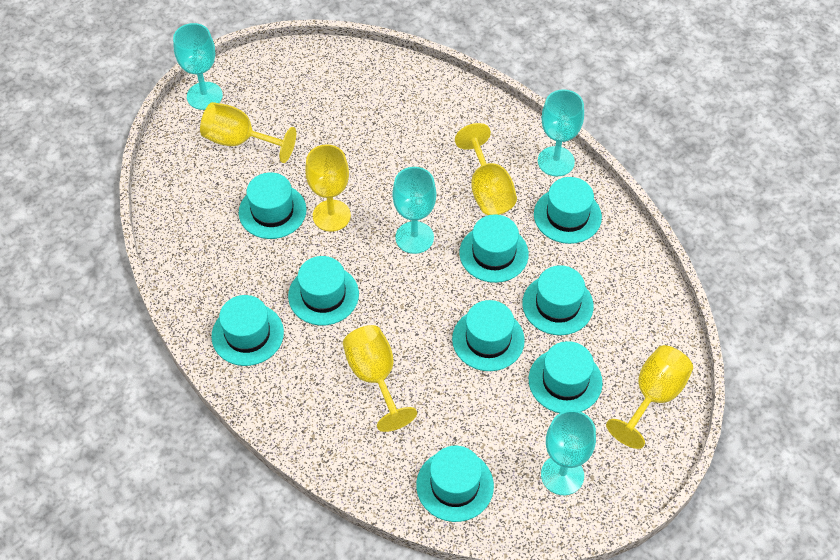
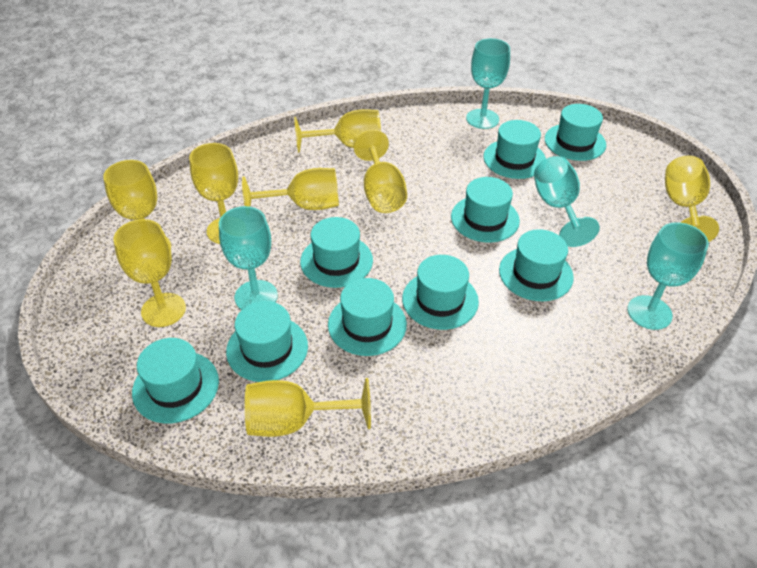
yellow goblet: 5 -> 8

